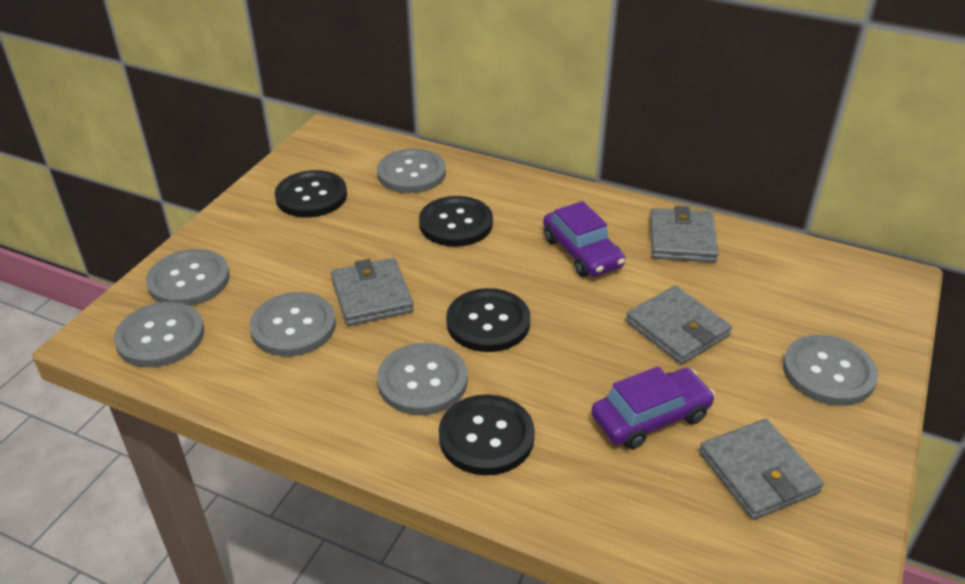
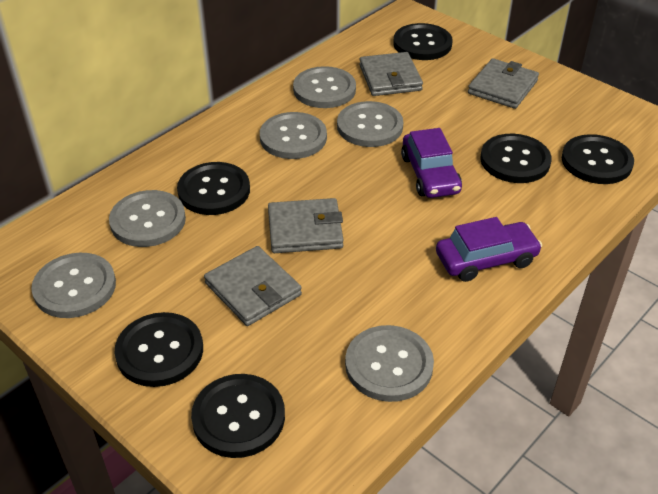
black button: 4 -> 6

